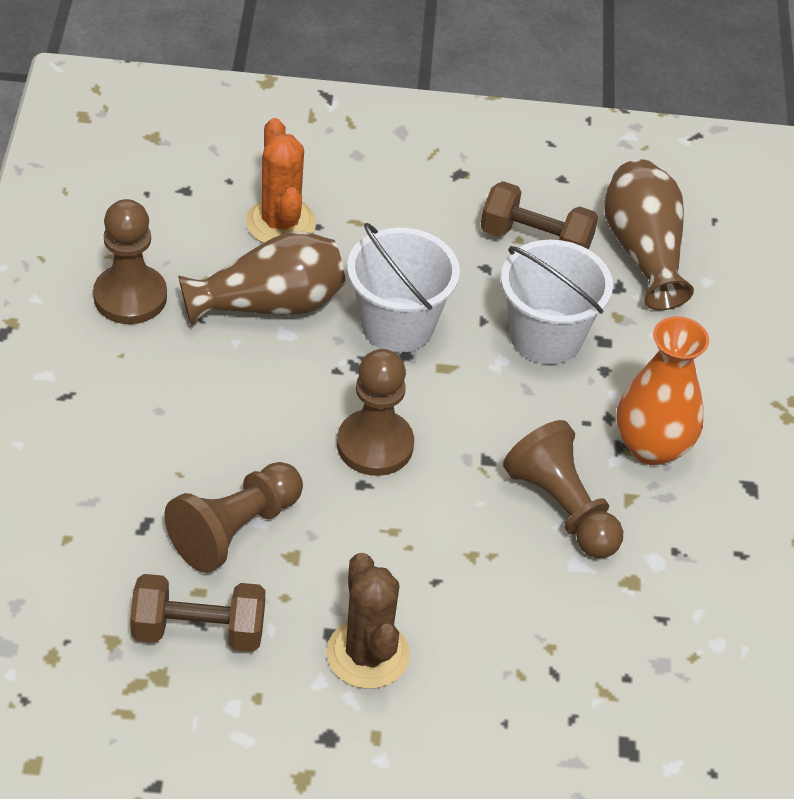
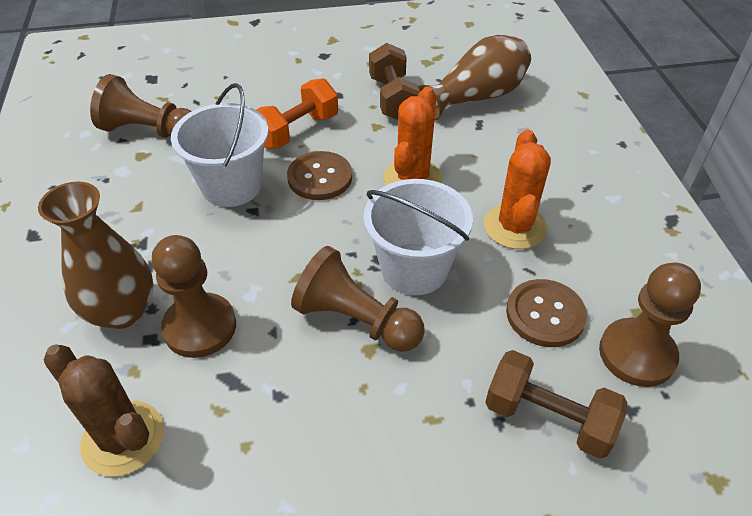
brown button: 0 -> 2
orange cactus: 1 -> 2
orange dumbbell: 0 -> 1
orange vase: 1 -> 0

